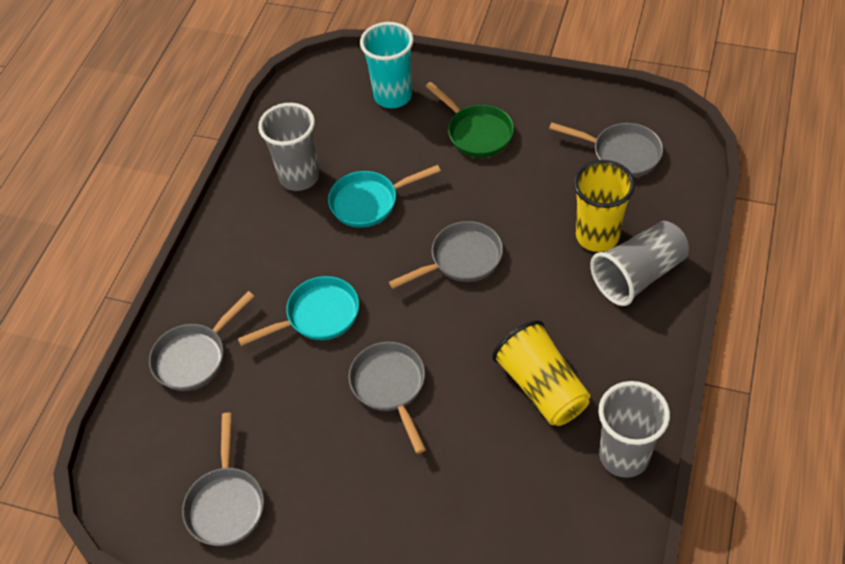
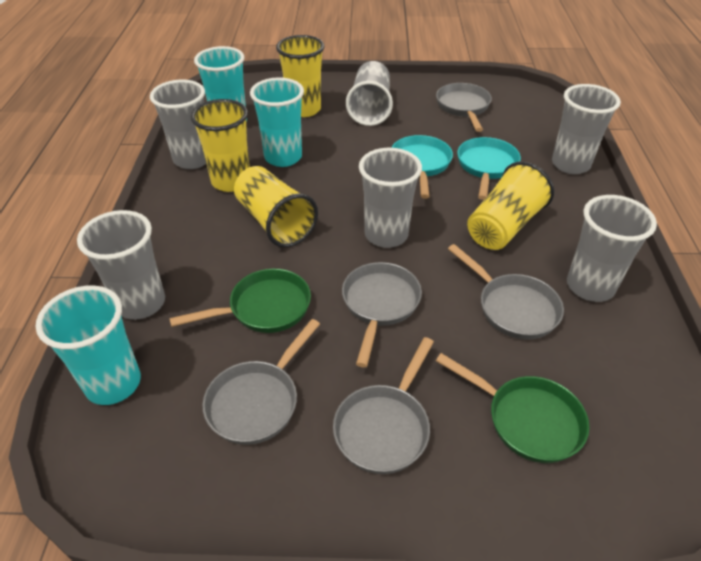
green pan: 1 -> 2
grey cup: 3 -> 6
turquoise cup: 1 -> 3
yellow cup: 2 -> 4

